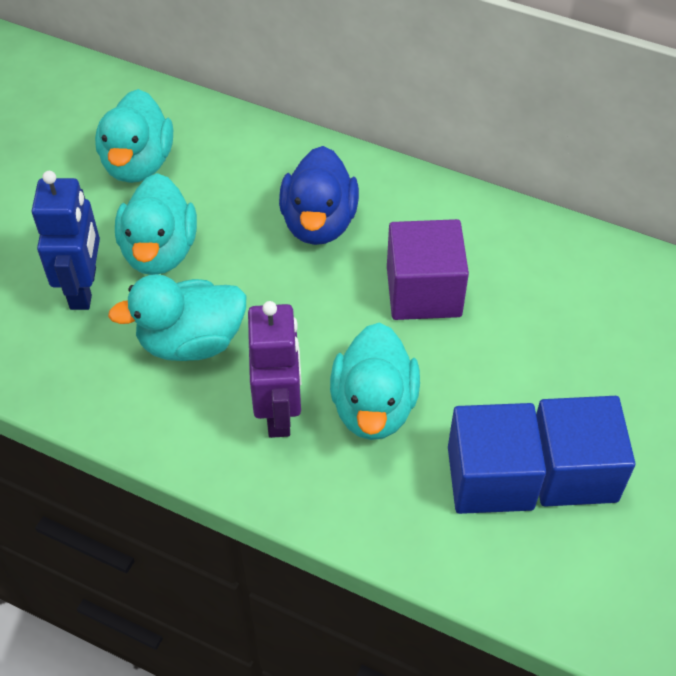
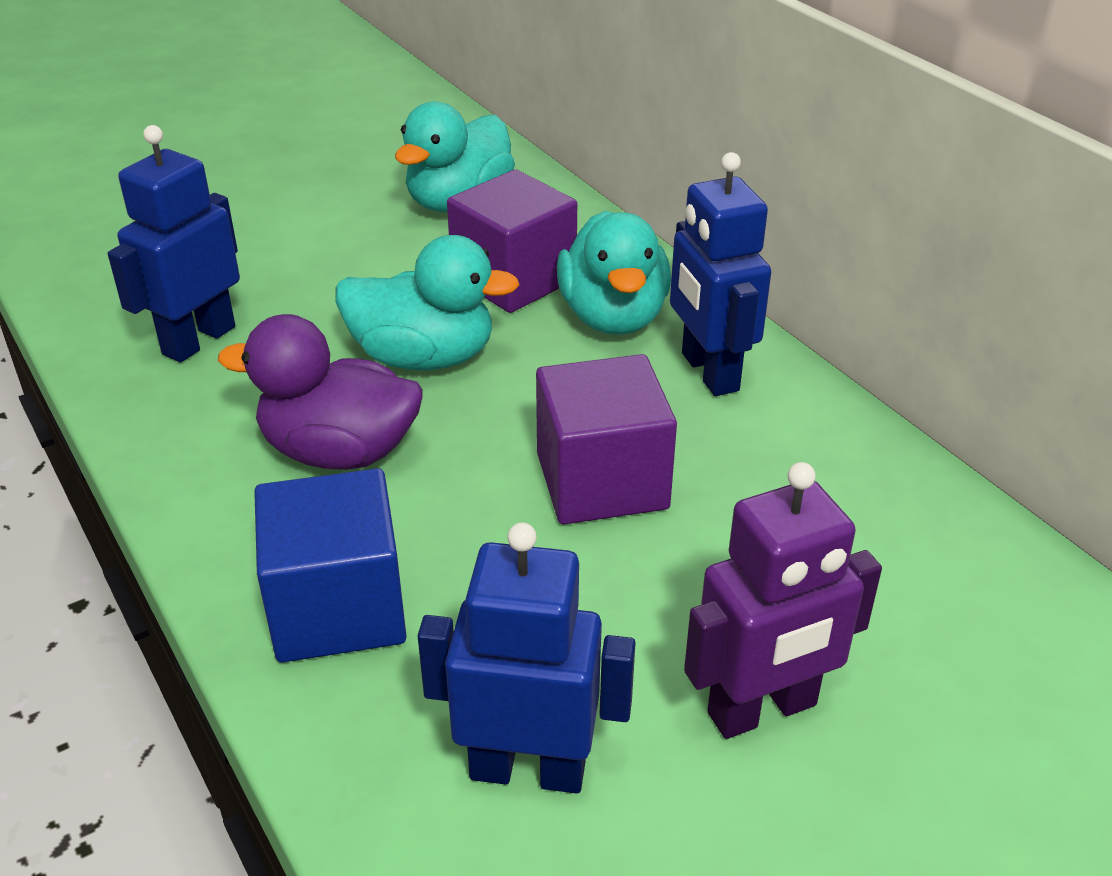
blue cube: 2 -> 1
blue duck: 1 -> 0
blue robot: 1 -> 3
purple cube: 1 -> 2
purple duck: 0 -> 1
turquoise duck: 4 -> 3

